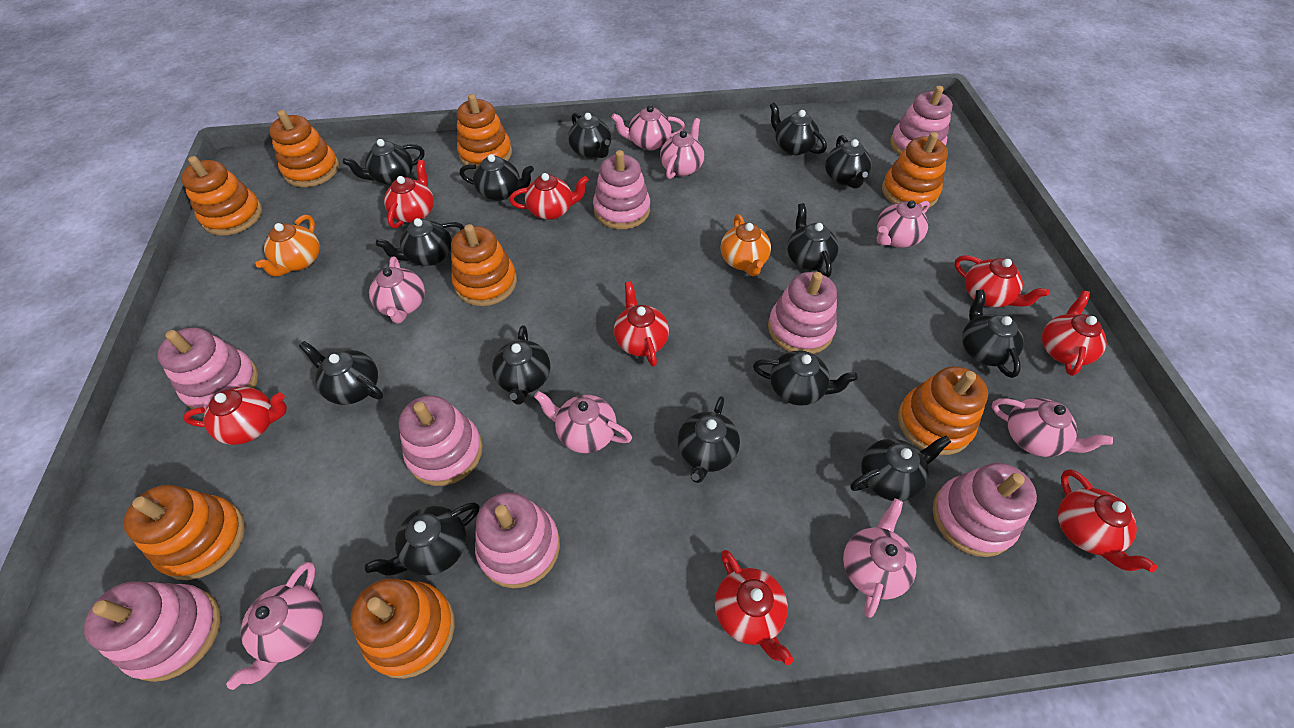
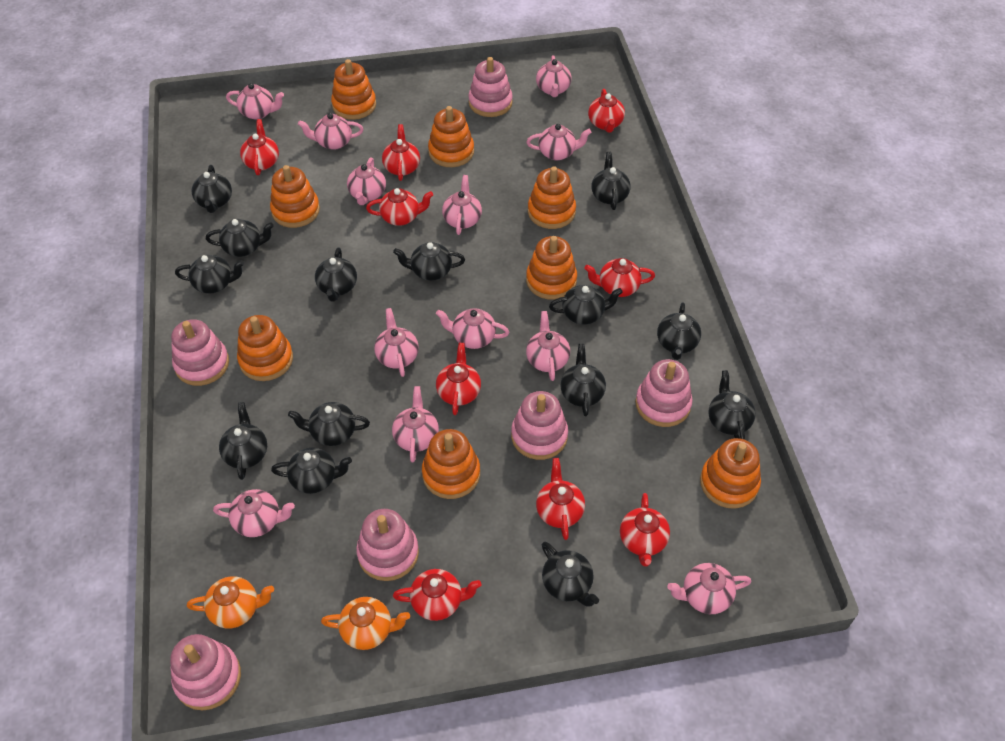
pink stacking toy: 8 -> 6
pink teapot: 8 -> 12
red teapot: 8 -> 9

